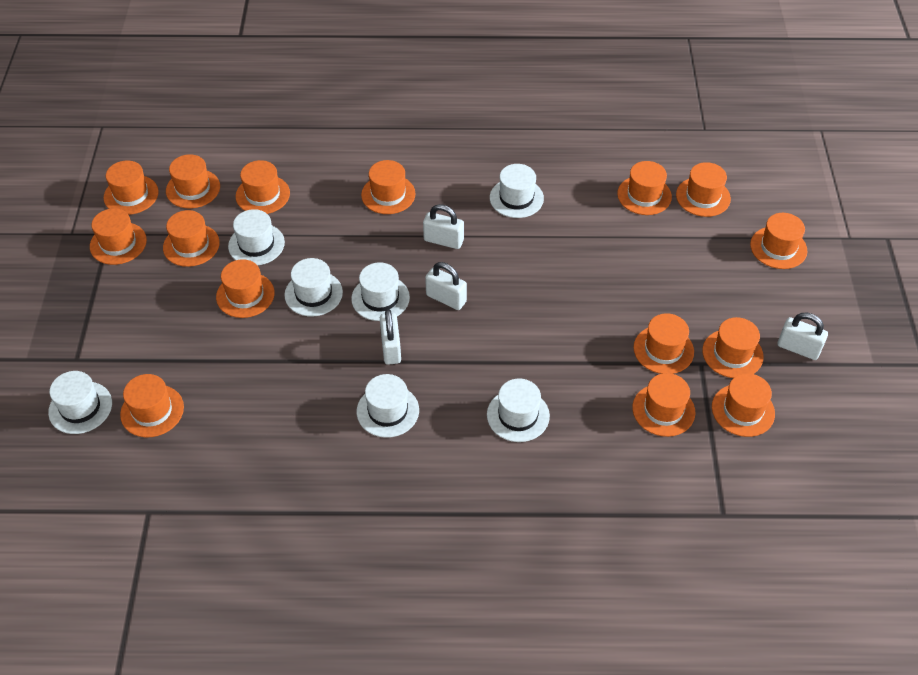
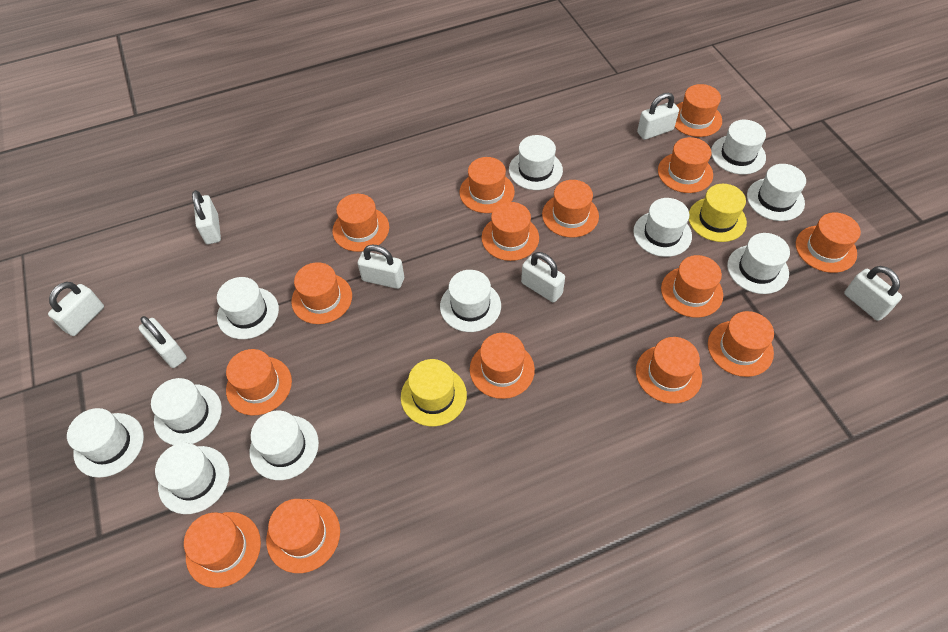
white hat: 7 -> 11
white padlock: 4 -> 7
yellow hat: 0 -> 2

